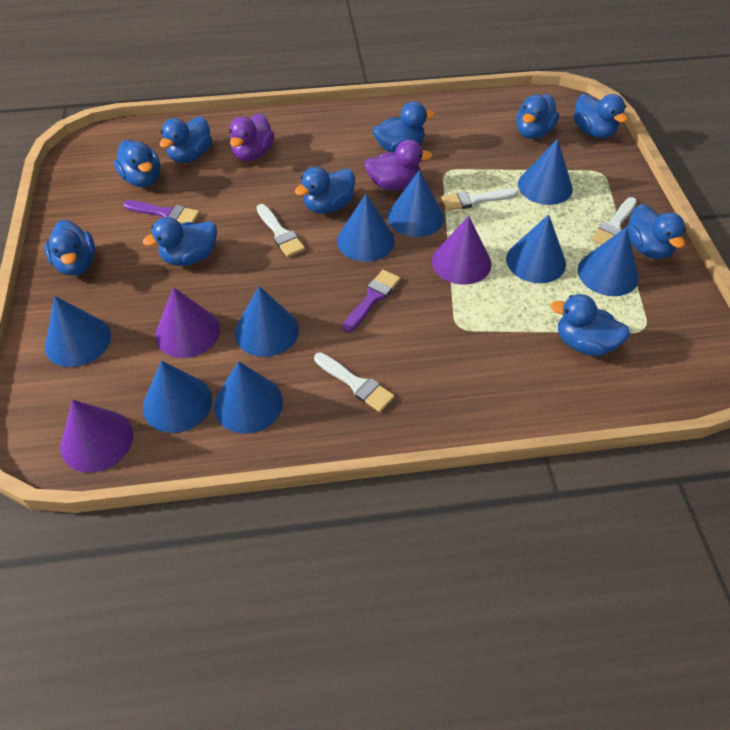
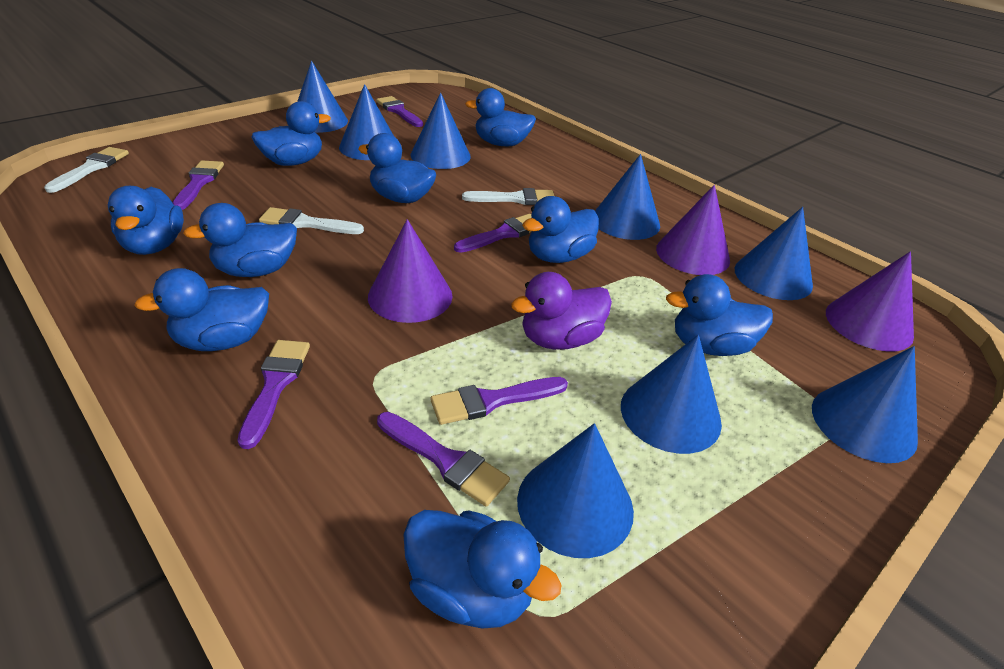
blue cone: 9 -> 8
blue duck: 10 -> 9
purple brush: 2 -> 6
purple duck: 2 -> 1
white brush: 4 -> 3

